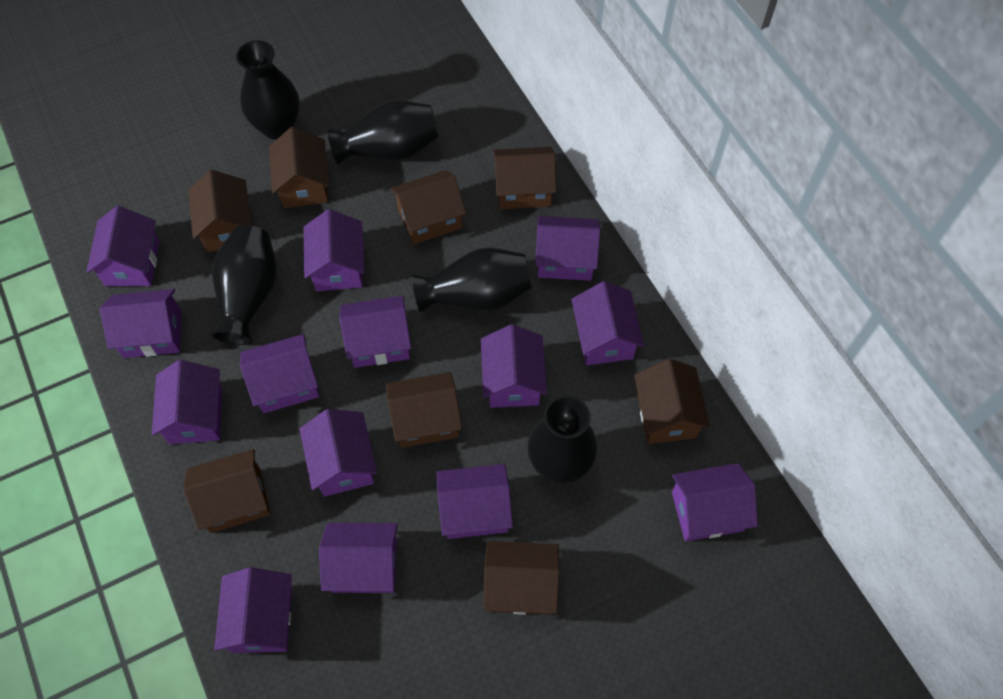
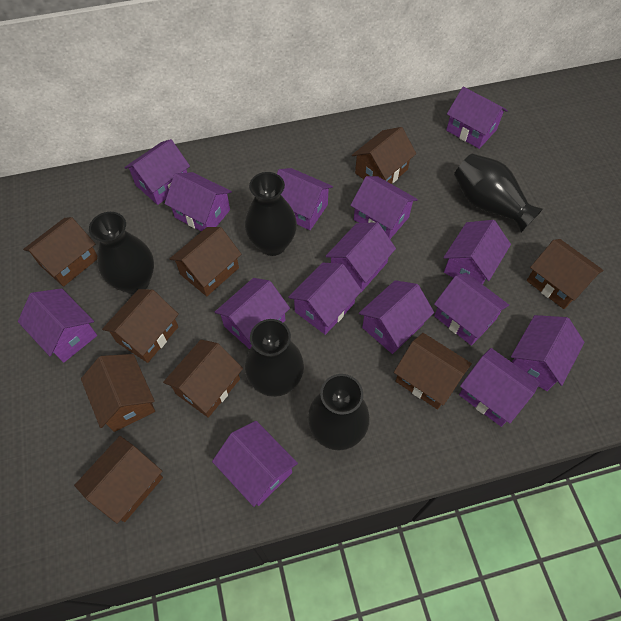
brown house: 8 -> 9
purple house: 14 -> 15

